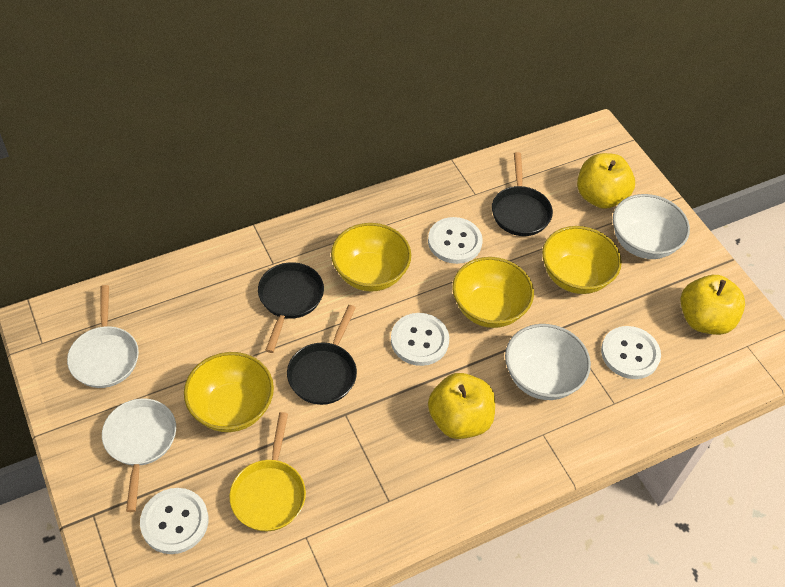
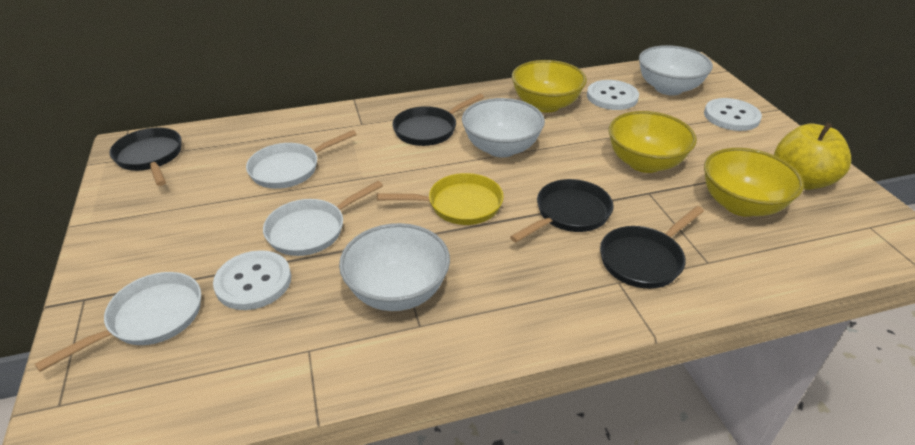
black pan: 3 -> 4
white bowl: 2 -> 3
white button: 4 -> 3
white pan: 2 -> 3
yellow apple: 3 -> 1
yellow bowl: 4 -> 3

